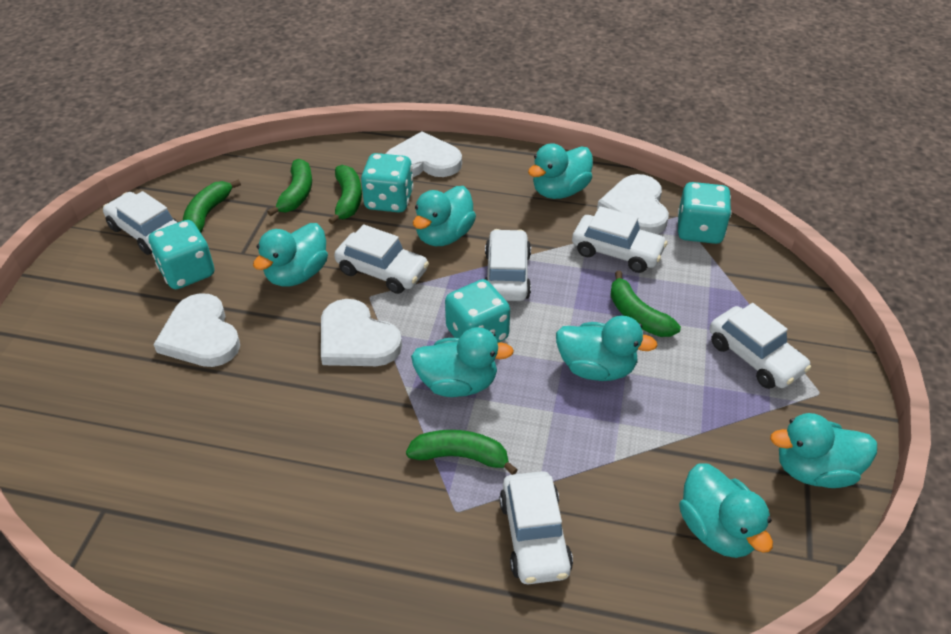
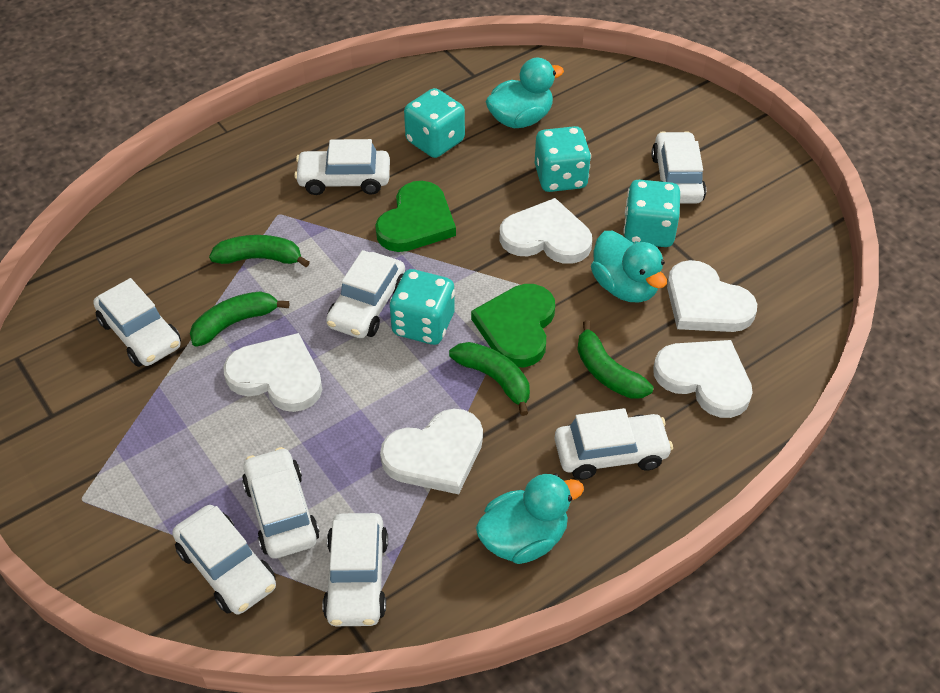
green banana: 5 -> 4
green heart: 0 -> 2
turquoise duck: 7 -> 3
white car: 6 -> 8
white heart: 4 -> 5

